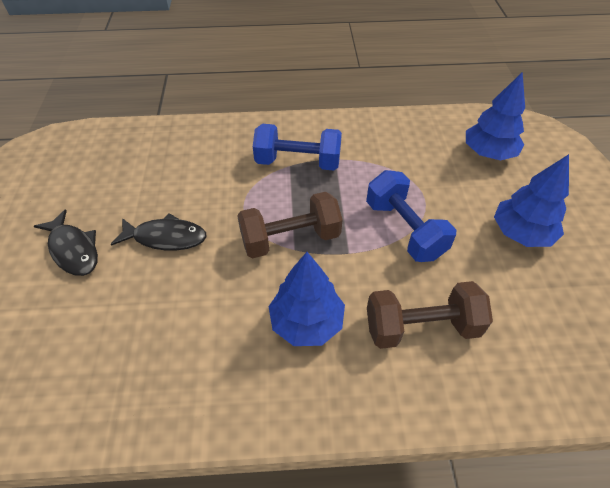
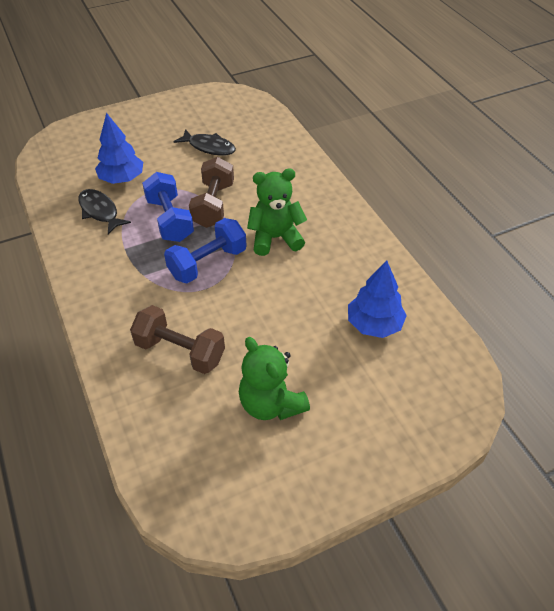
blue tree: 3 -> 2
green teddy bear: 0 -> 2

